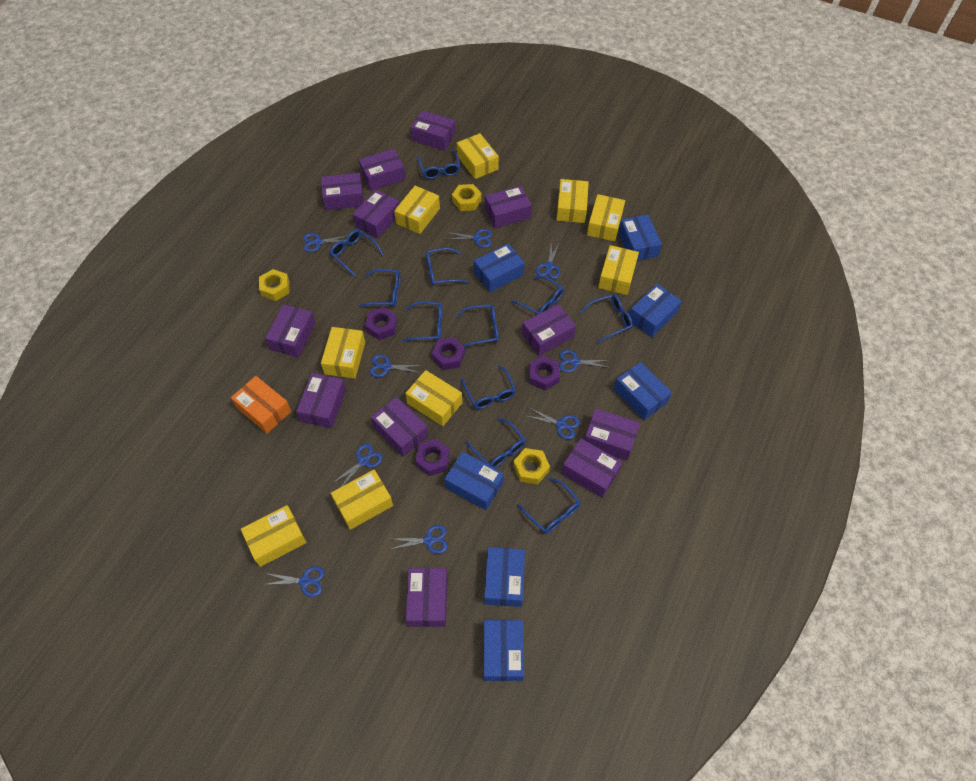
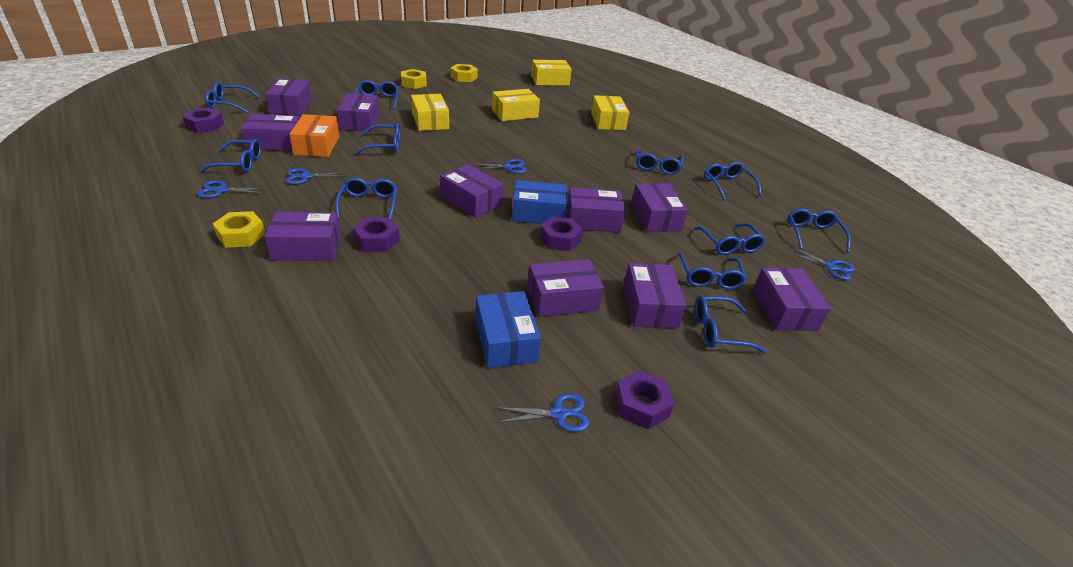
blue box: 7 -> 2
blue scissors: 9 -> 5
purple box: 12 -> 10
yellow box: 9 -> 4

